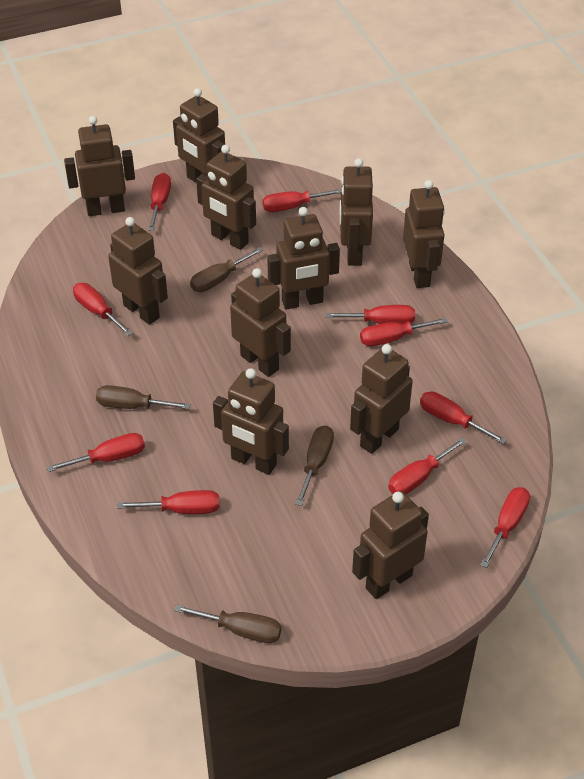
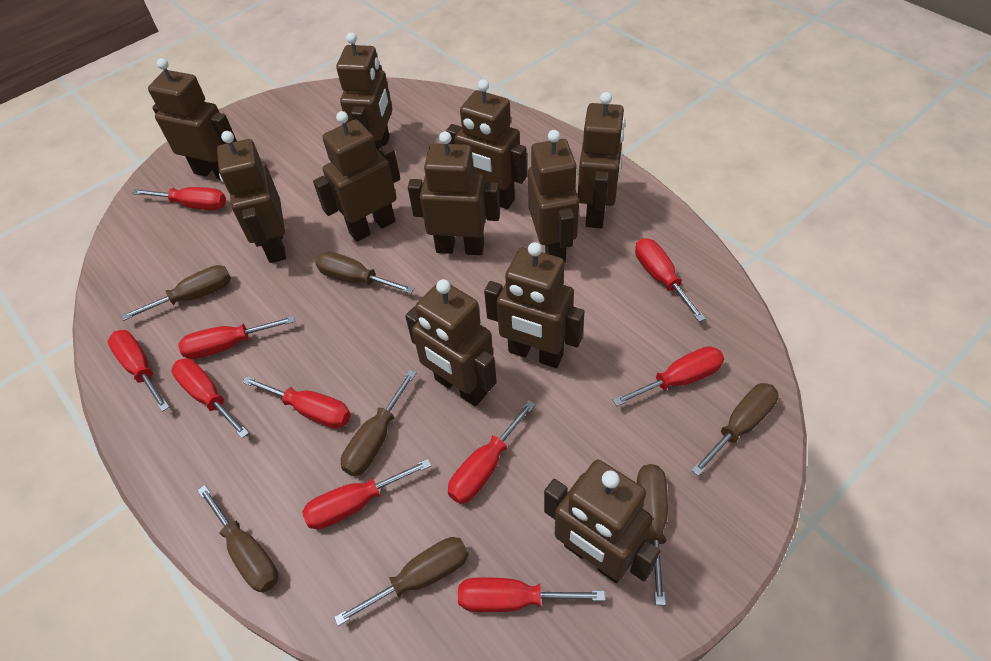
brown screwdriver: 4 -> 7

